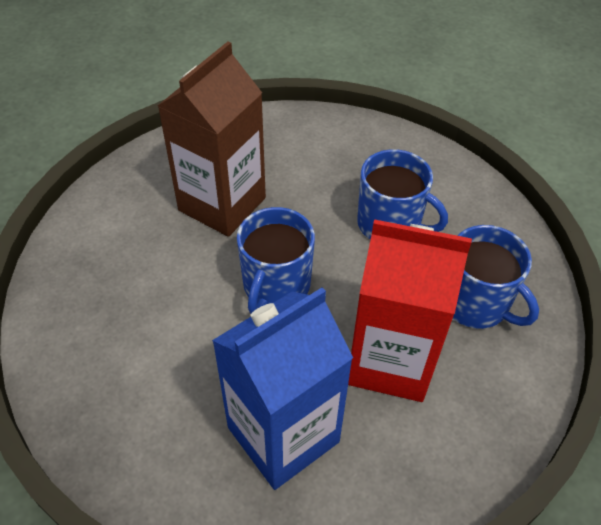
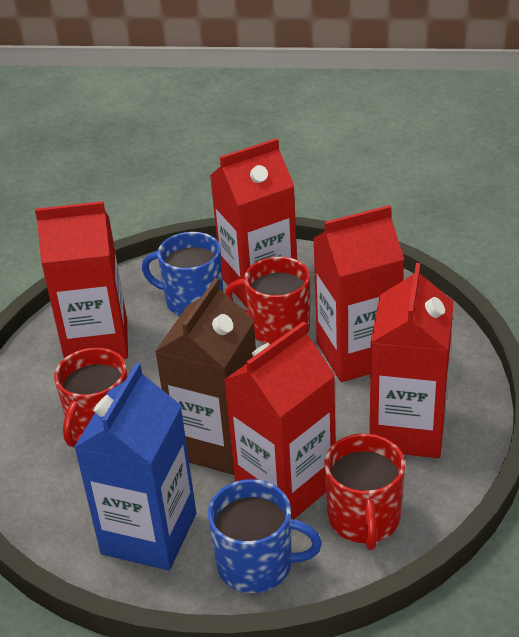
blue mug: 3 -> 2
red carton: 1 -> 5
red mug: 0 -> 3

